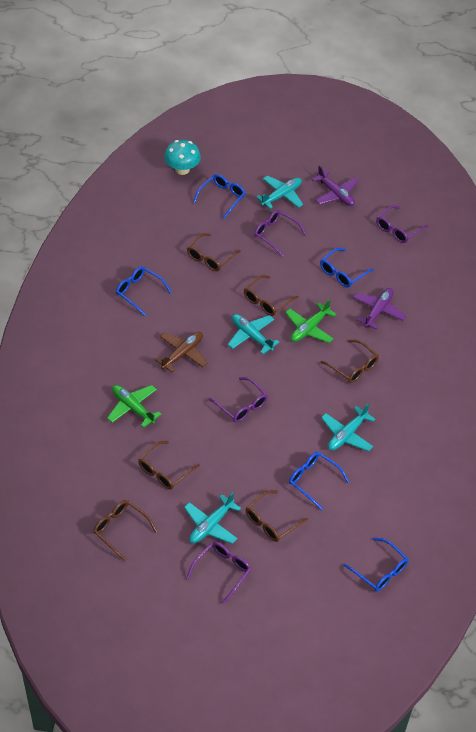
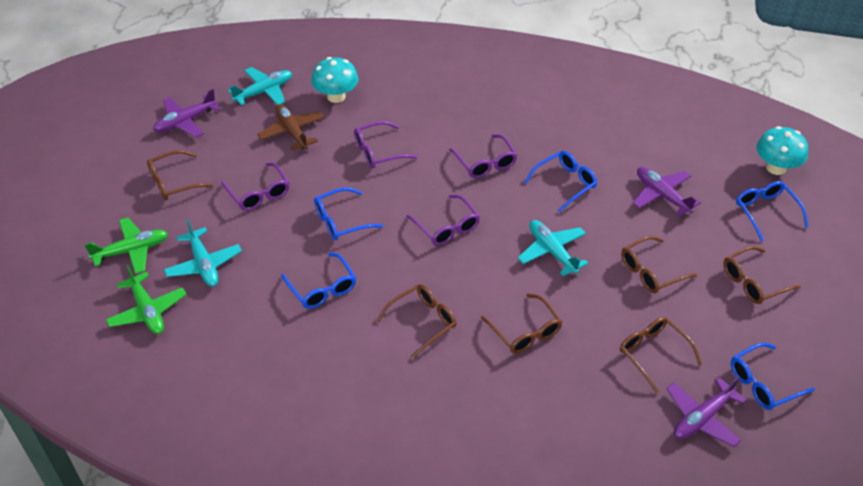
purple plane: 2 -> 3
turquoise mushroom: 1 -> 2
turquoise plane: 4 -> 3

